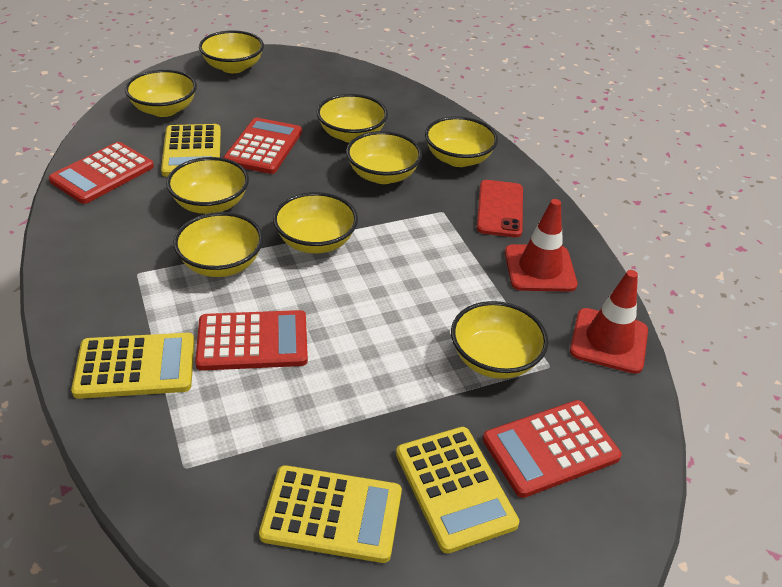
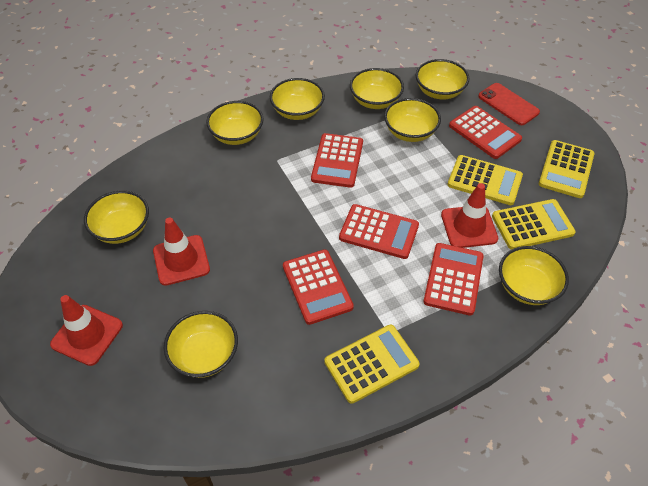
red calculator: 4 -> 5
red traffic cone: 2 -> 3
yellow bowl: 9 -> 8

